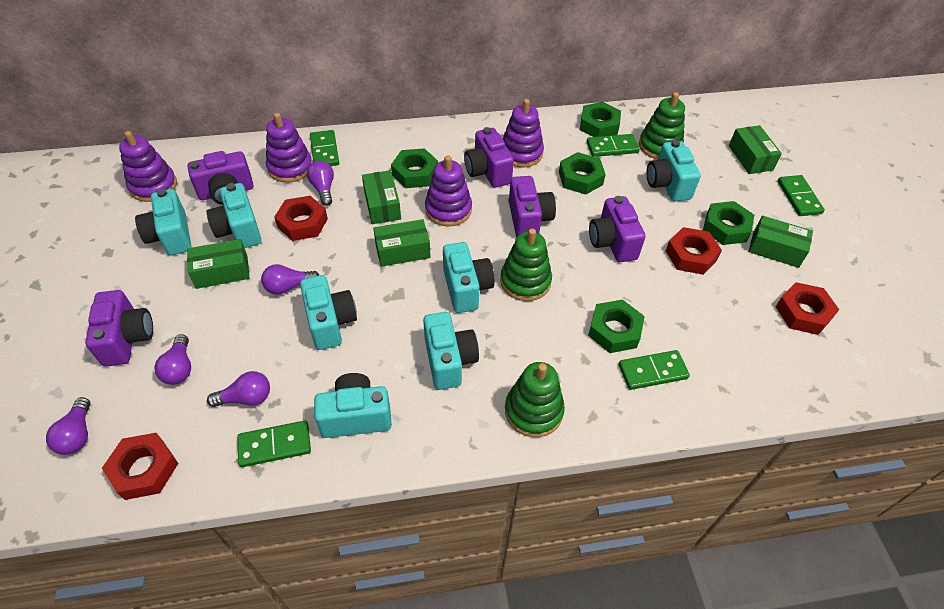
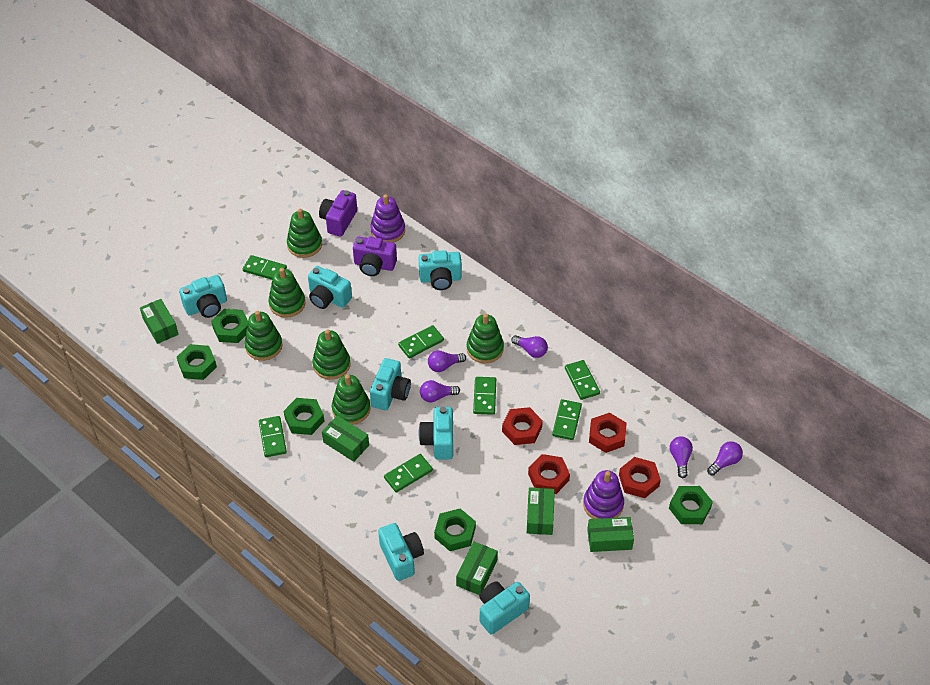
green domino: 5 -> 7
green stacking toy: 3 -> 6
purple camera: 5 -> 2
purple stacking toy: 4 -> 2

